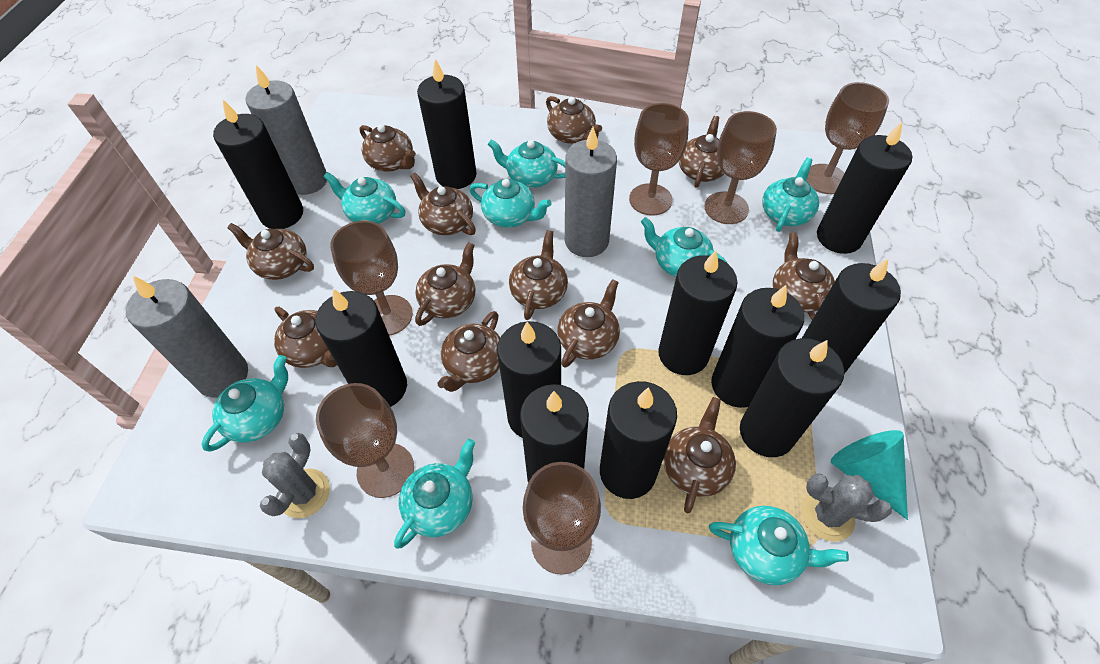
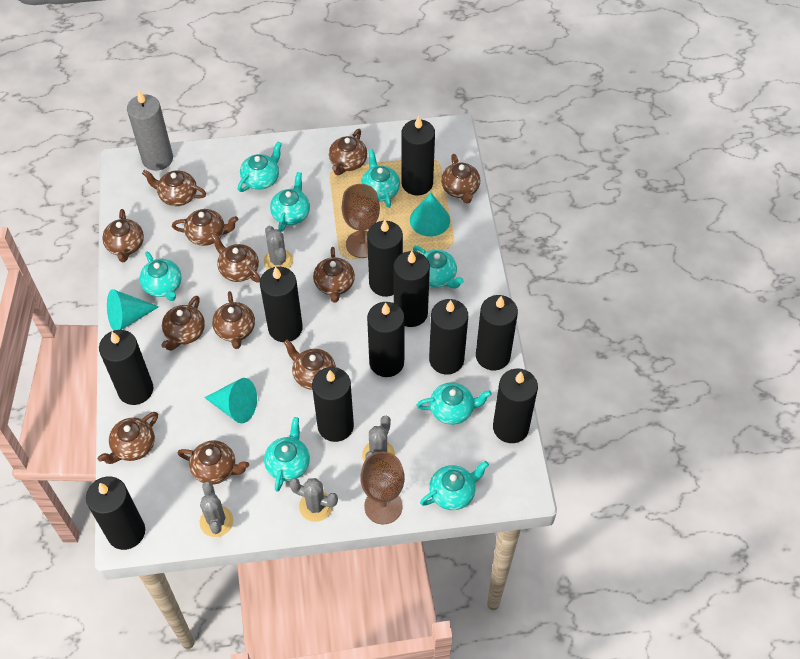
brown goblet: 6 -> 2
grey cactus: 2 -> 4
grey candle: 3 -> 1
turquoise cone: 1 -> 3

